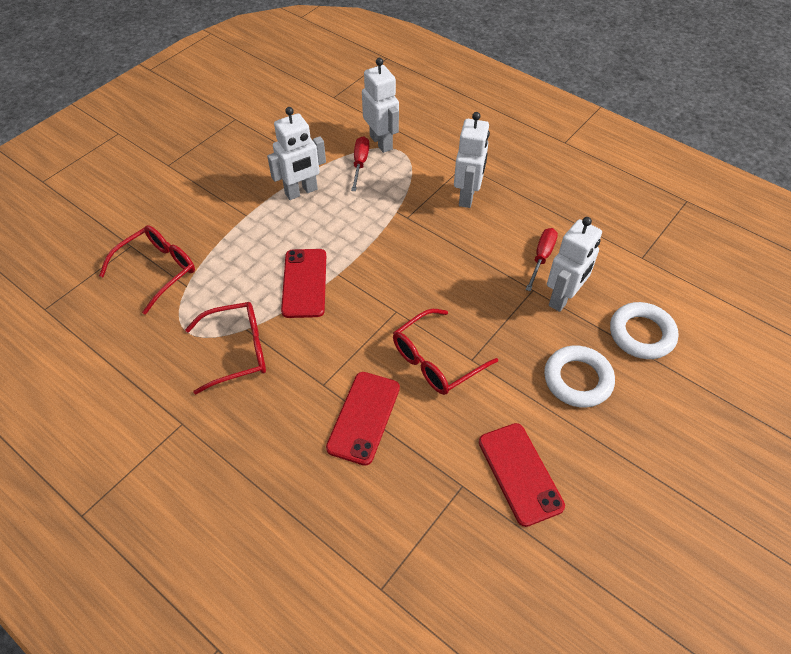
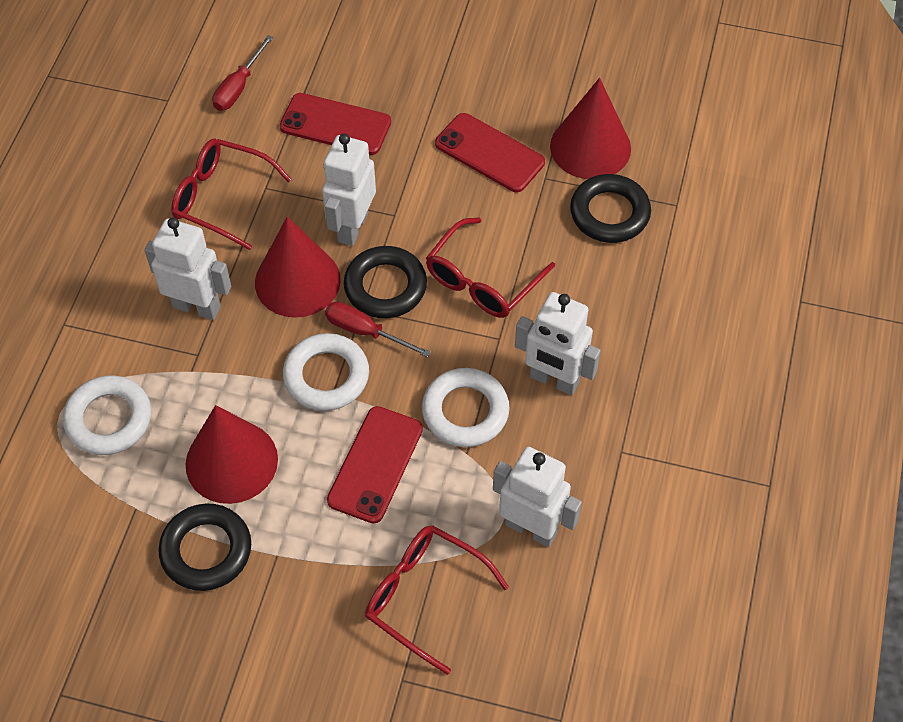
black ring: 0 -> 3
red cone: 0 -> 3
white ring: 2 -> 3

